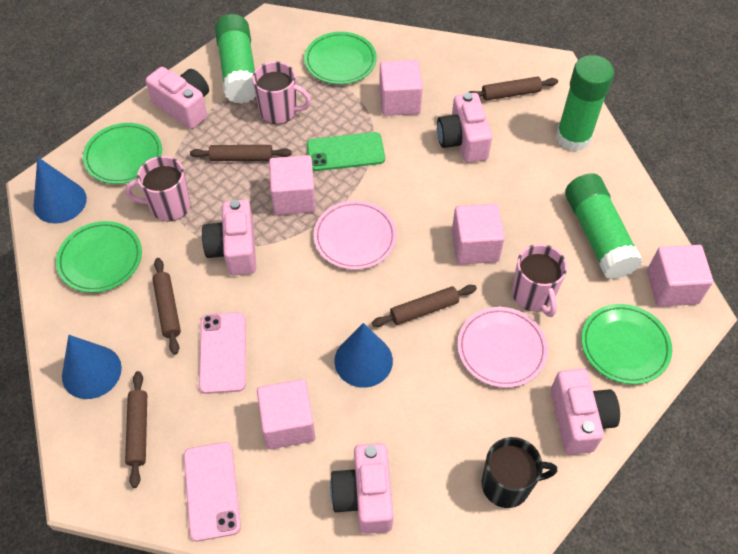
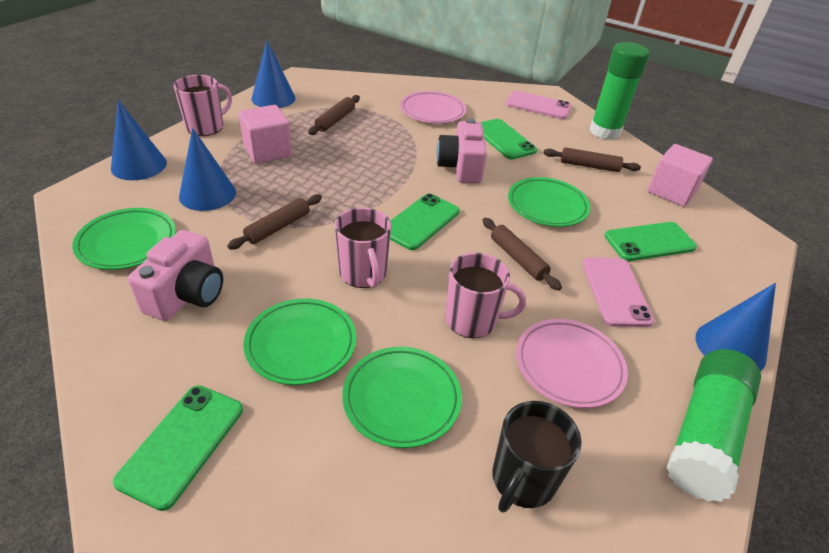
blue cone: 3 -> 4
brown rolling pin: 5 -> 4
green glue stick: 3 -> 2
green phone: 1 -> 4
pink camera: 5 -> 2
pink cube: 5 -> 2

